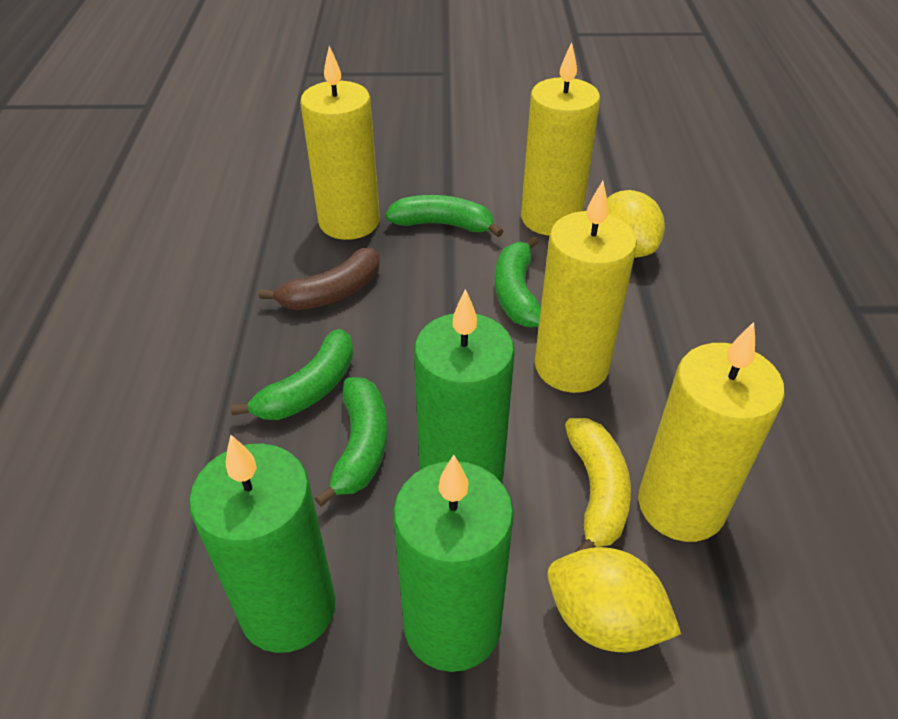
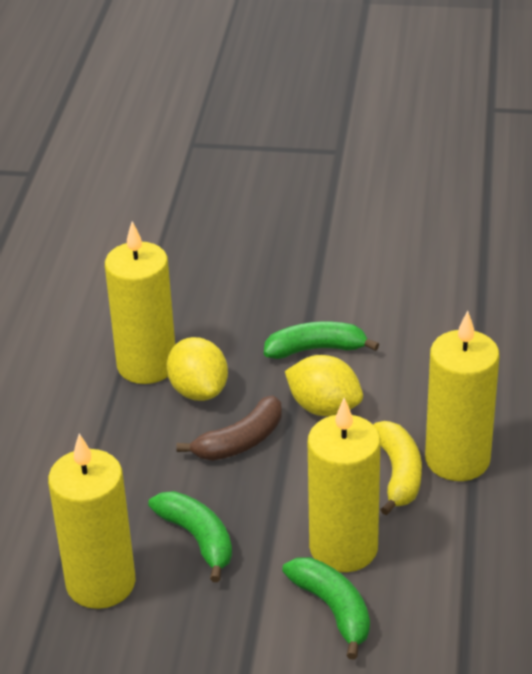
green banana: 4 -> 3
green candle: 3 -> 0

